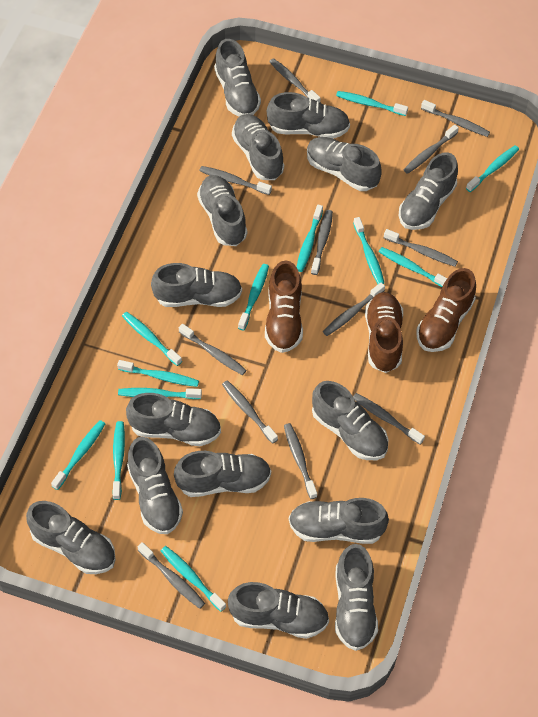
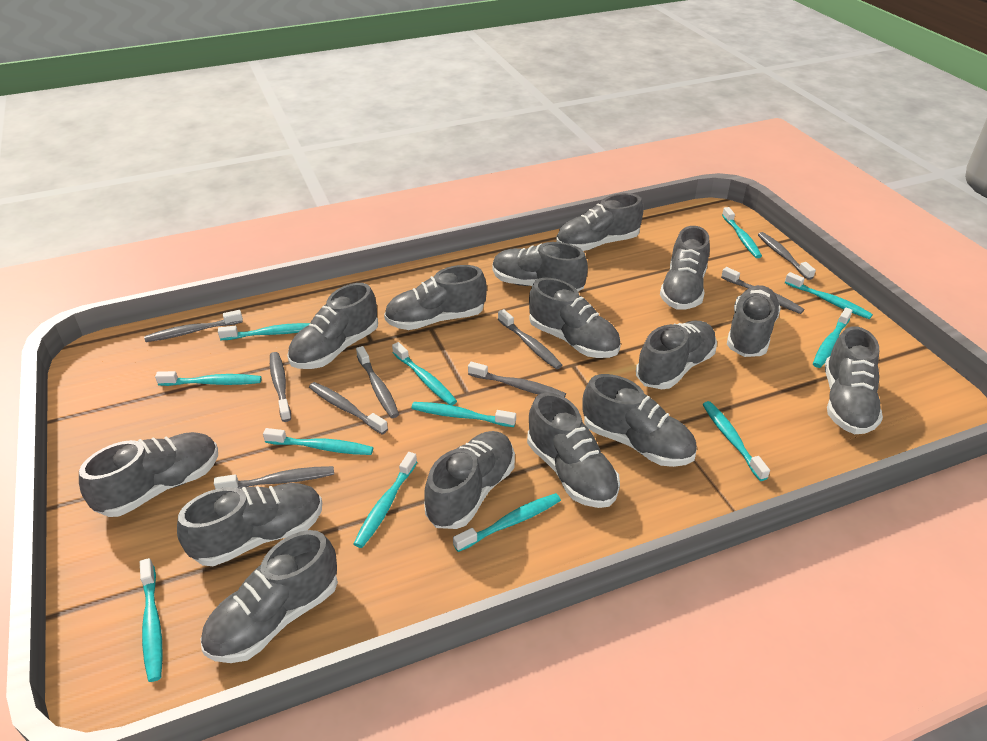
brown shoe: 3 -> 0
grey toothbrush: 12 -> 9

